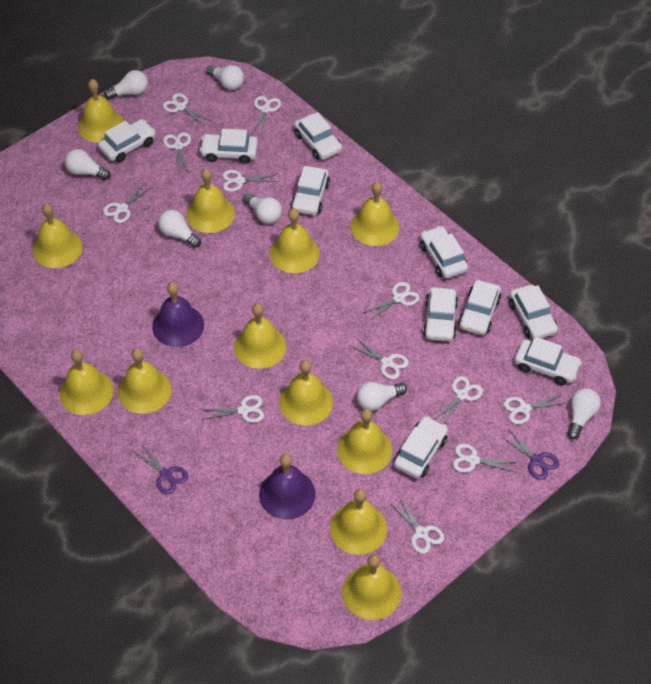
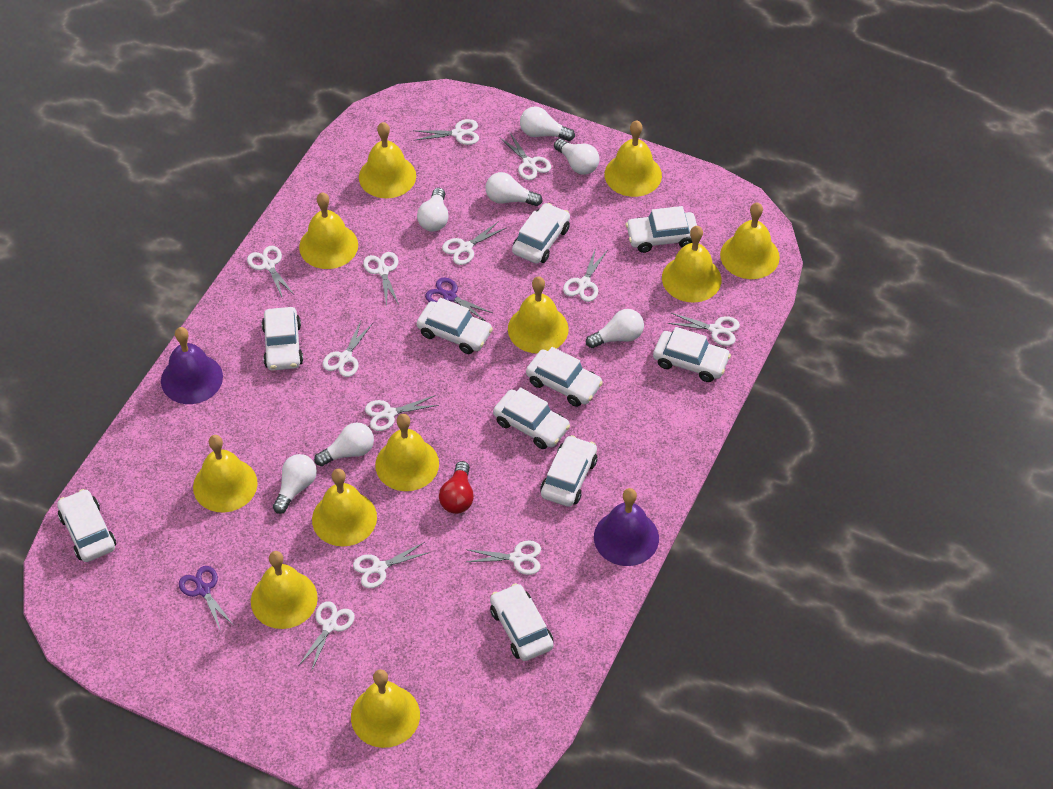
red light bulb: 0 -> 1
yellow bell: 12 -> 11

